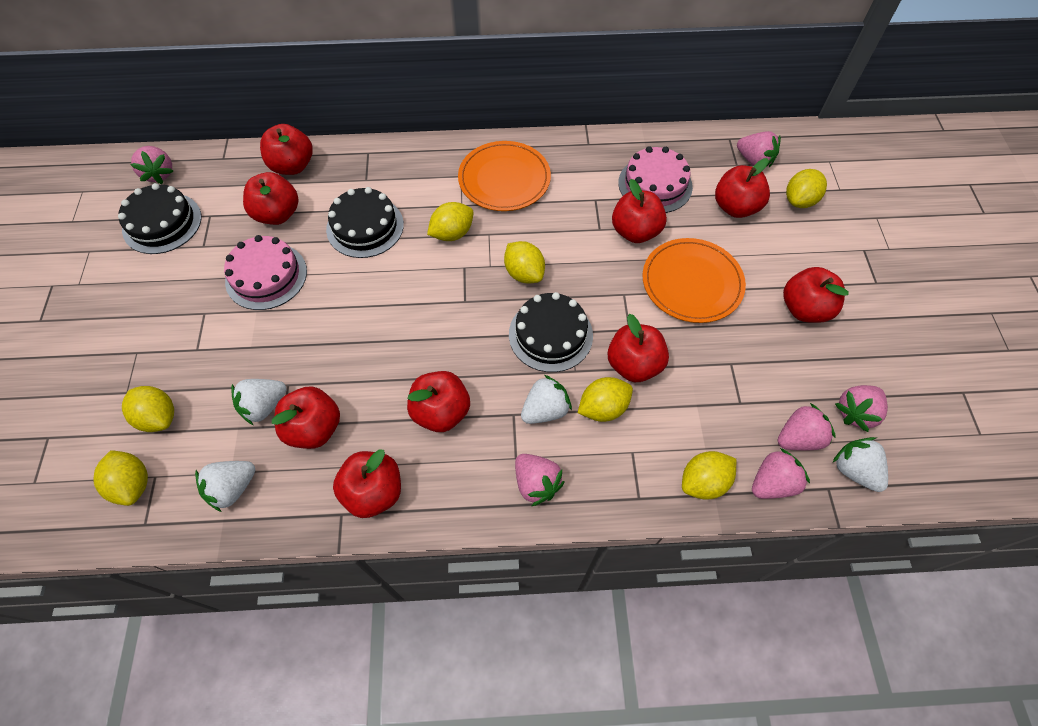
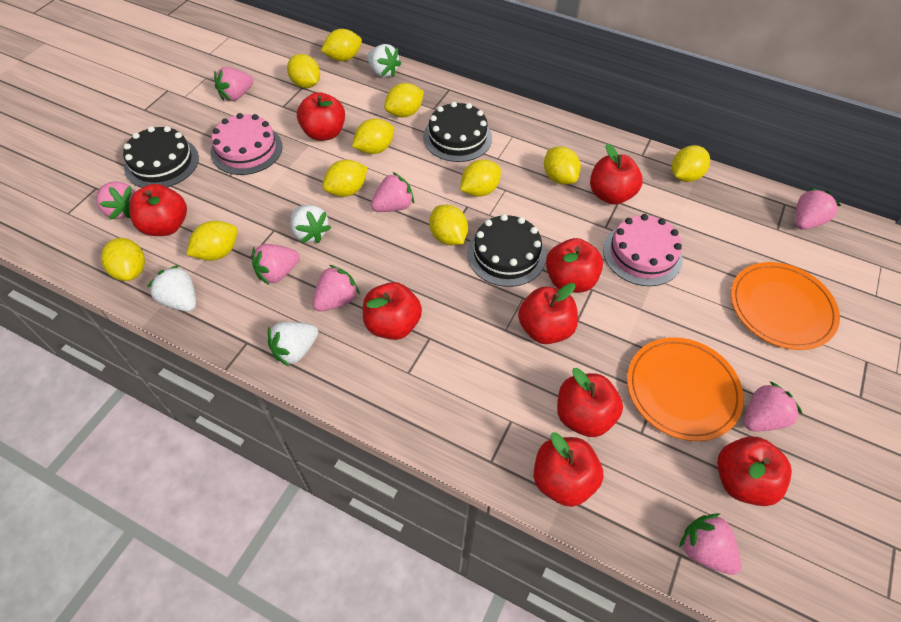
pink strawberry: 6 -> 8
yellow lemon: 7 -> 11

